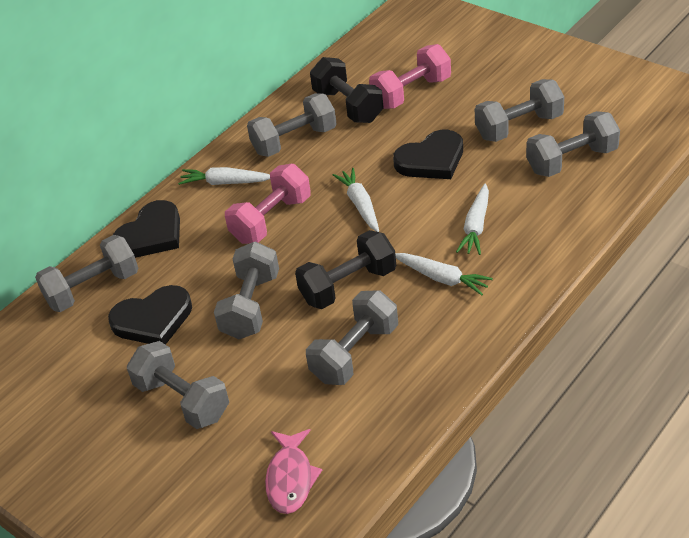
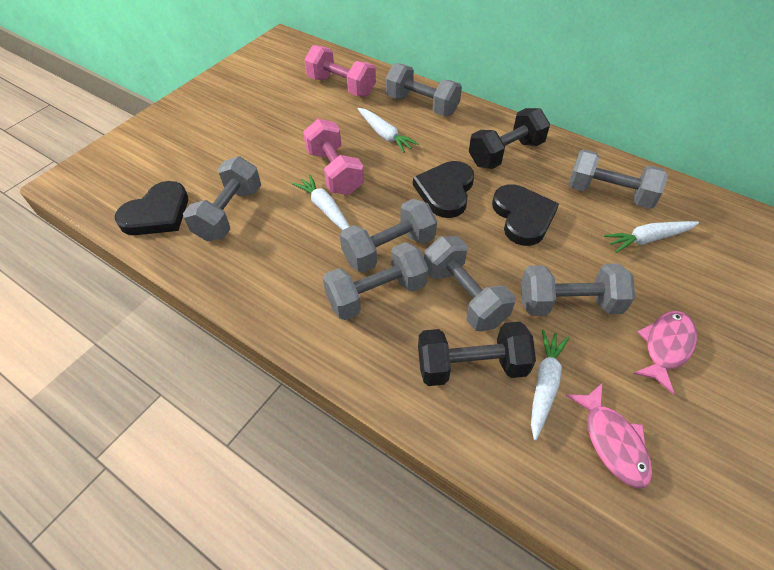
pink fish: 1 -> 2

